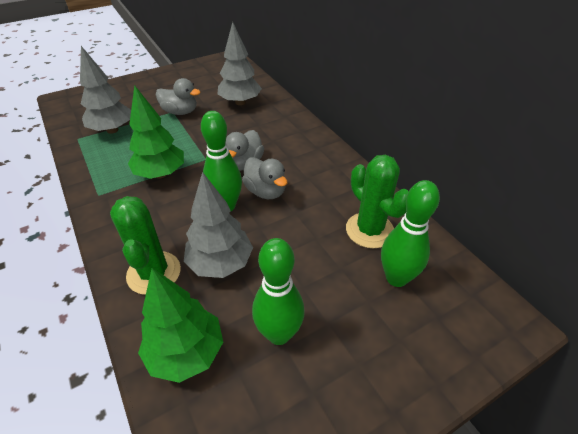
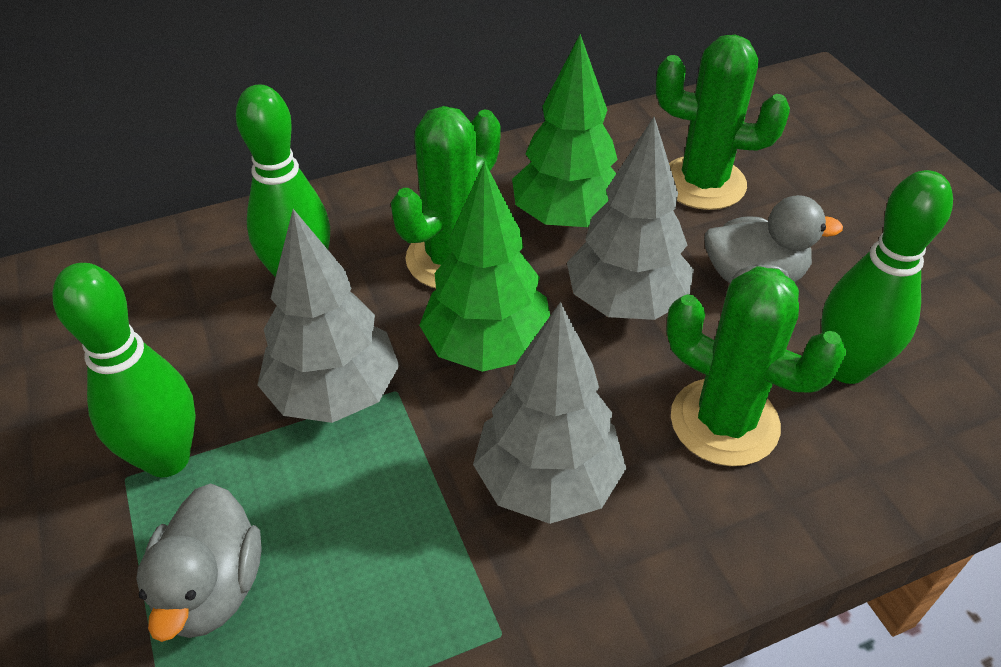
green cactus: 2 -> 3
grey duck: 3 -> 2

